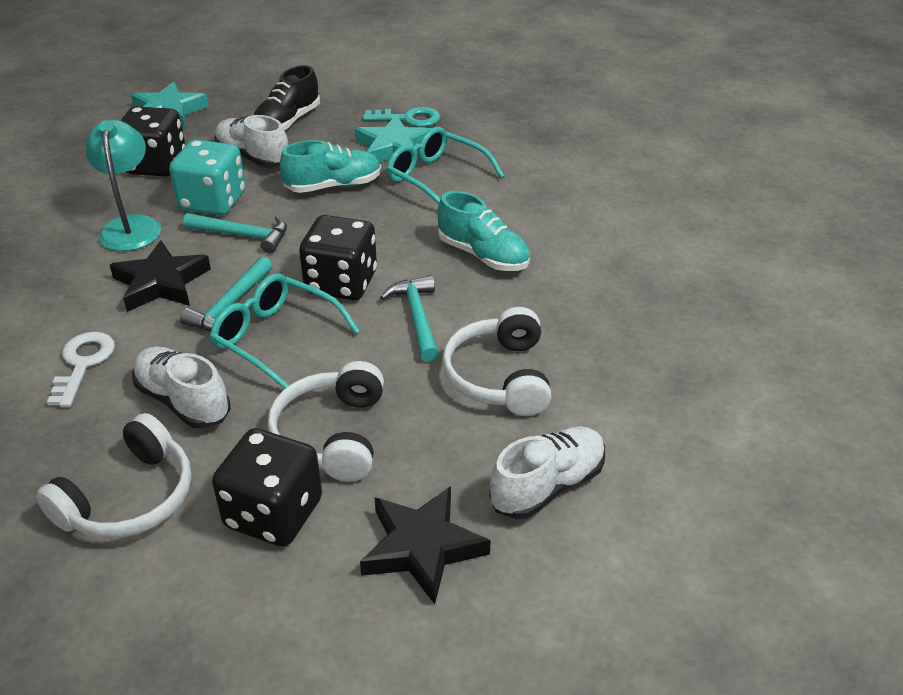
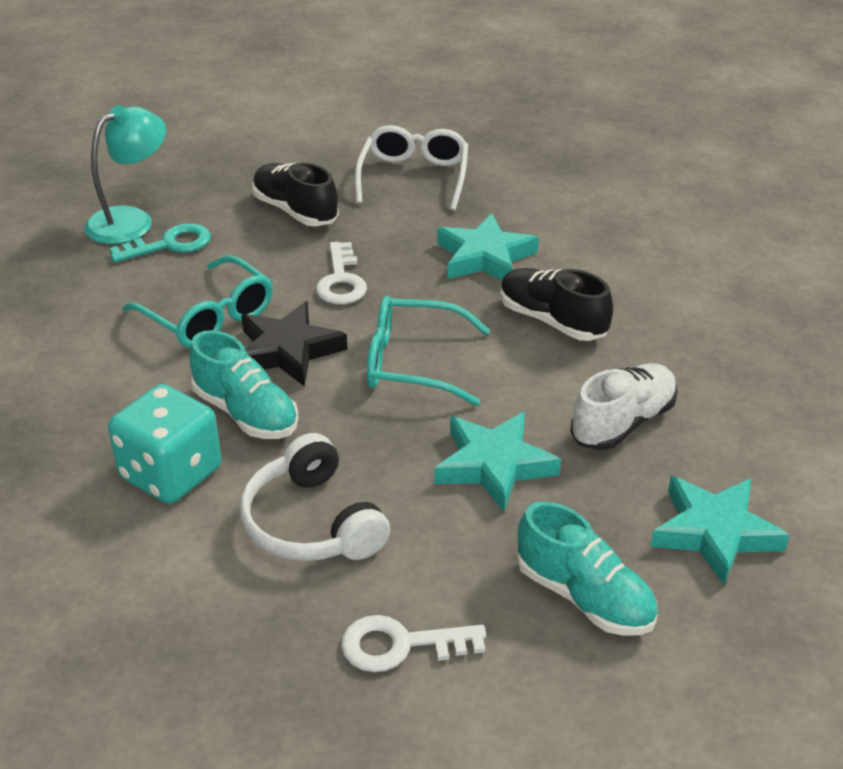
black dice: 3 -> 0
black shoe: 1 -> 2
black star: 2 -> 1
turquoise hammer: 3 -> 0
turquoise star: 2 -> 3
white glasses: 0 -> 1
white headphones: 3 -> 1
white key: 1 -> 2
white shoe: 3 -> 1

